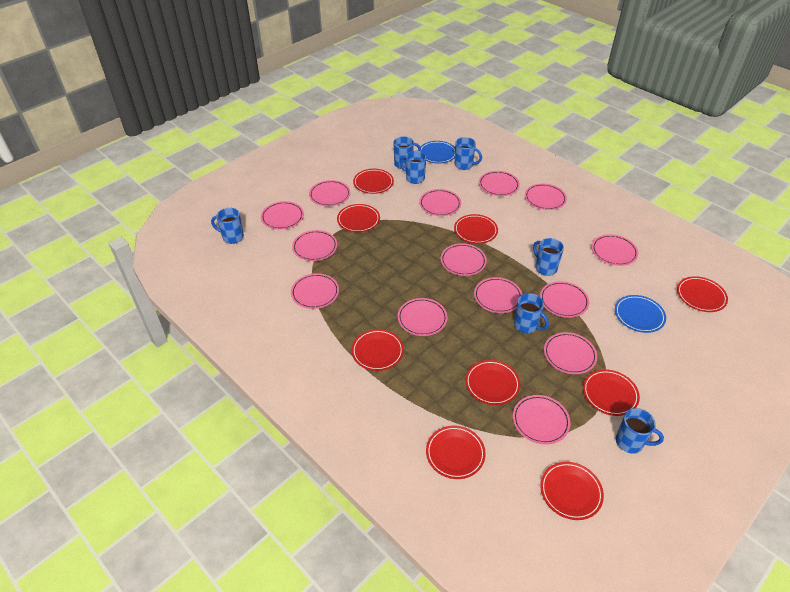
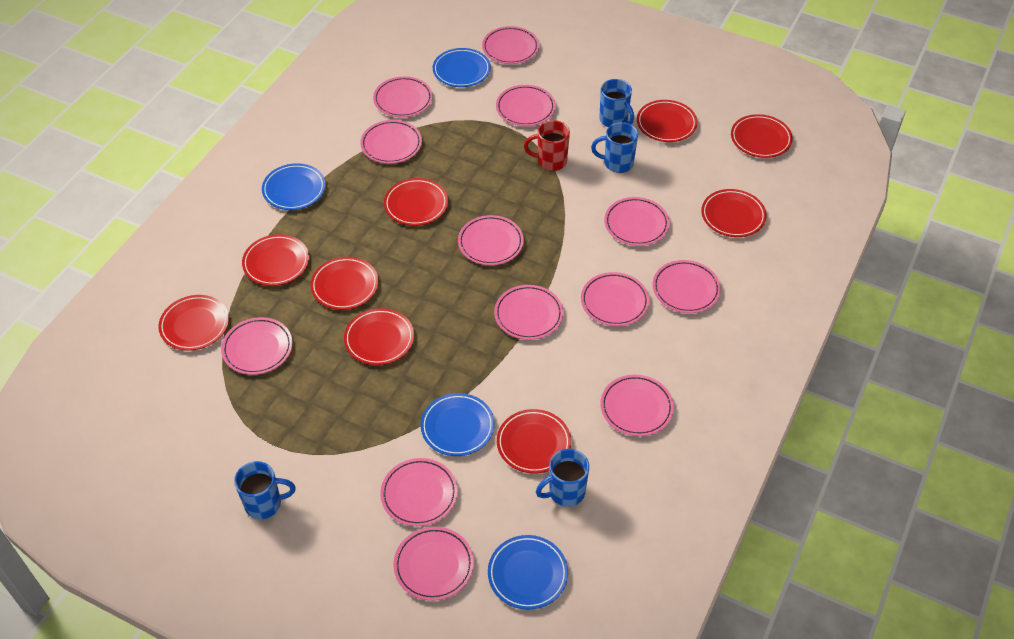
blue mug: 7 -> 4
blue plate: 2 -> 4
pink plate: 14 -> 13
red mug: 0 -> 1

